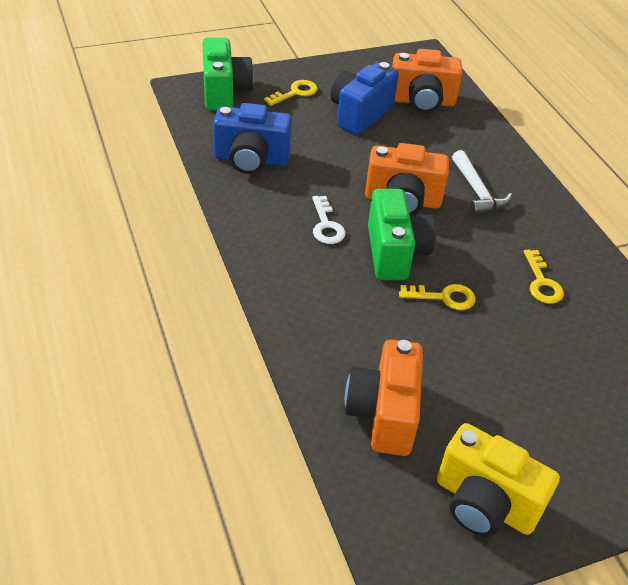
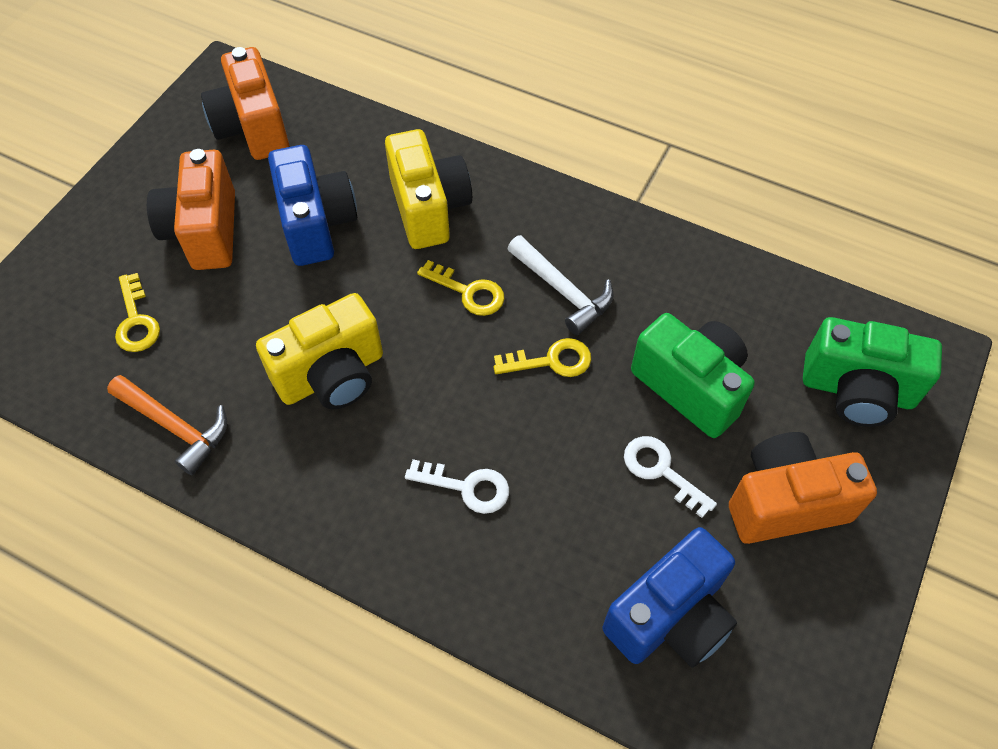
orange hammer: 0 -> 1
white key: 1 -> 2
yellow camera: 1 -> 2

